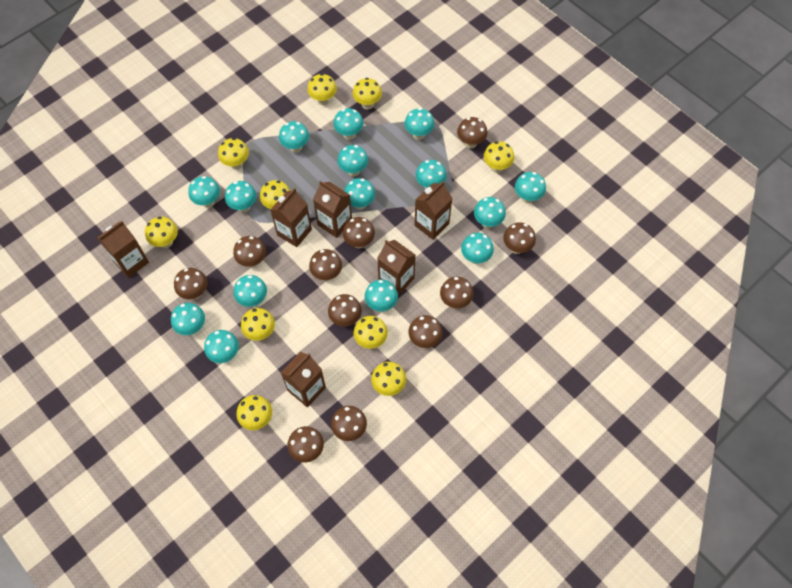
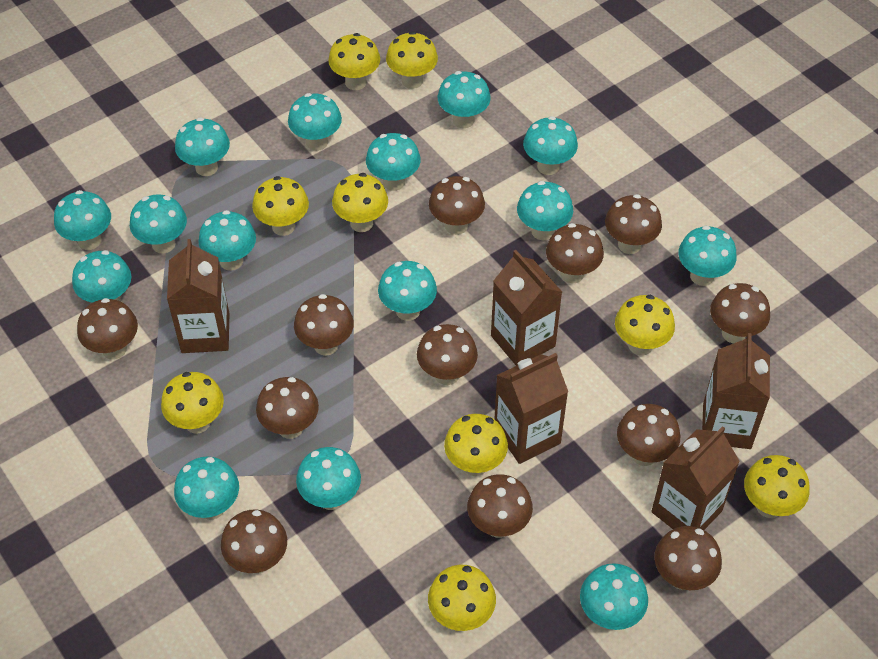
brown carton: 6 -> 5
brown mushroom: 11 -> 12
yellow mushroom: 10 -> 9

